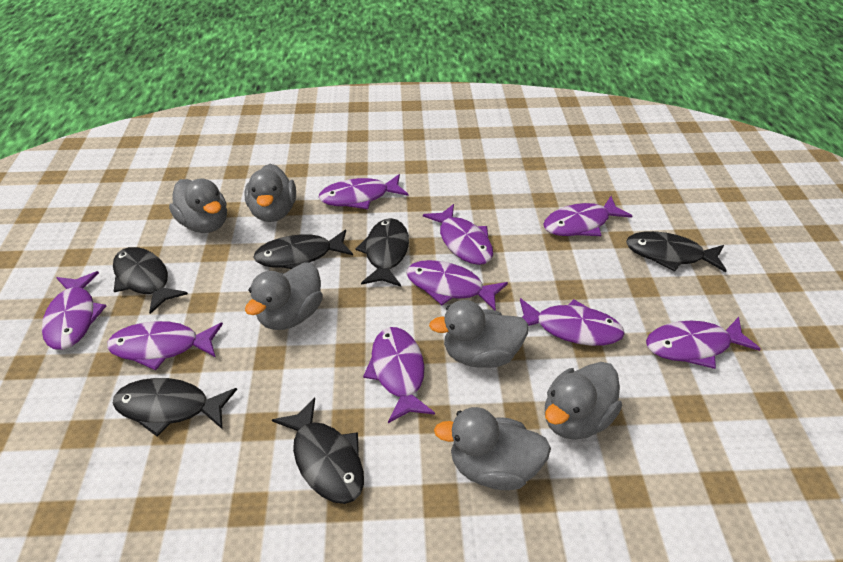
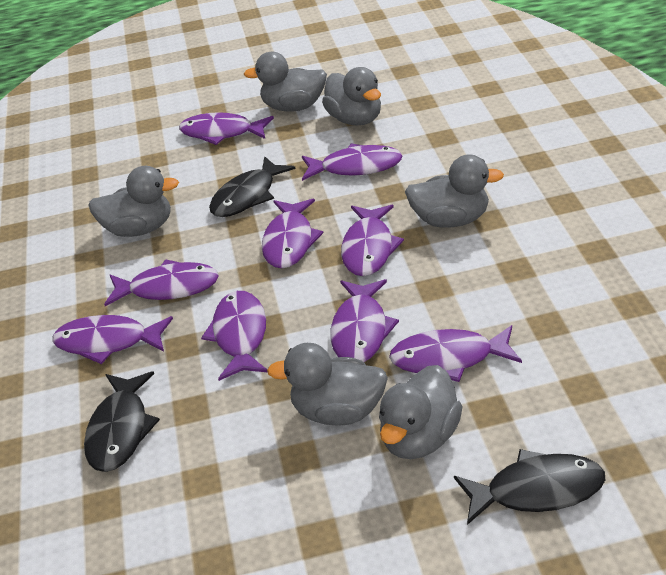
black fish: 6 -> 3

